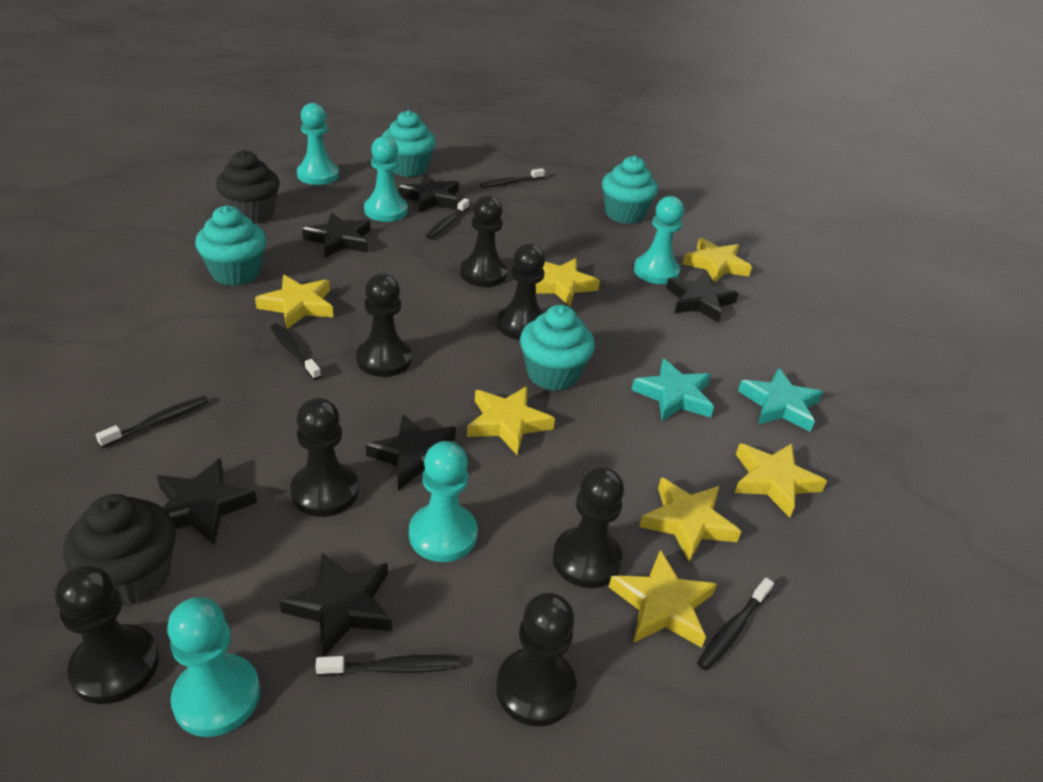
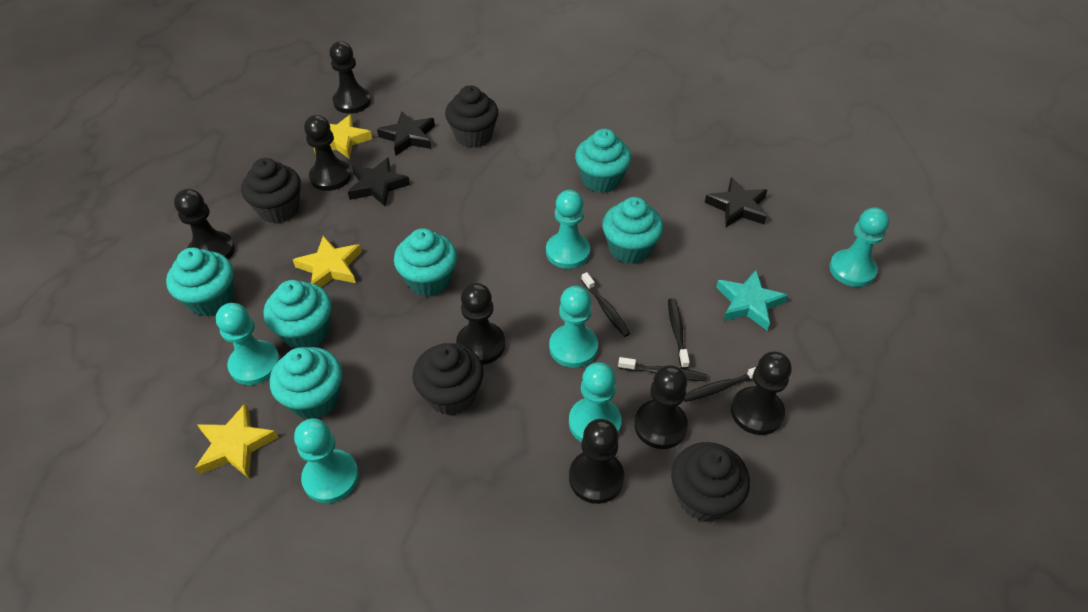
black cupcake: 2 -> 4
black star: 6 -> 3
black toothbrush: 6 -> 4
turquoise cupcake: 4 -> 6
turquoise pawn: 5 -> 6
turquoise star: 2 -> 1
yellow star: 7 -> 3

